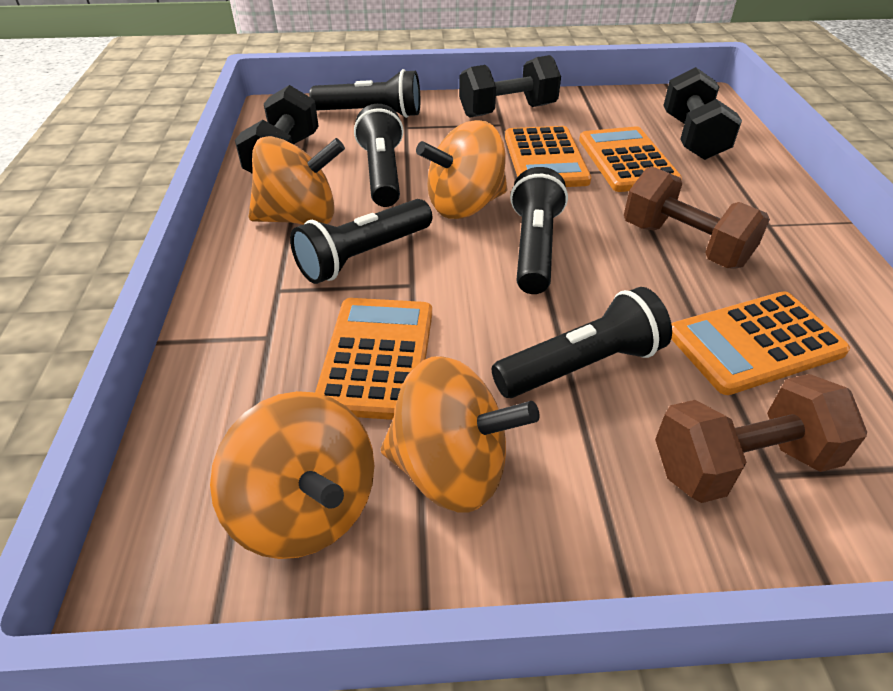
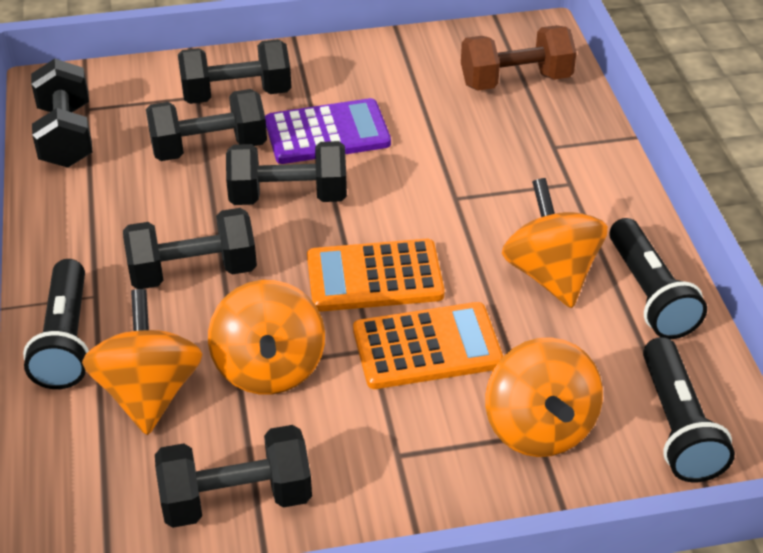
black dumbbell: 3 -> 6
black flashlight: 5 -> 3
brown dumbbell: 2 -> 1
orange calculator: 4 -> 2
purple calculator: 0 -> 1

